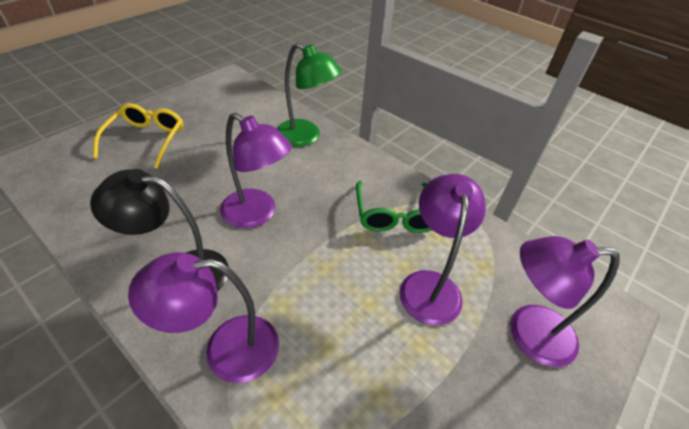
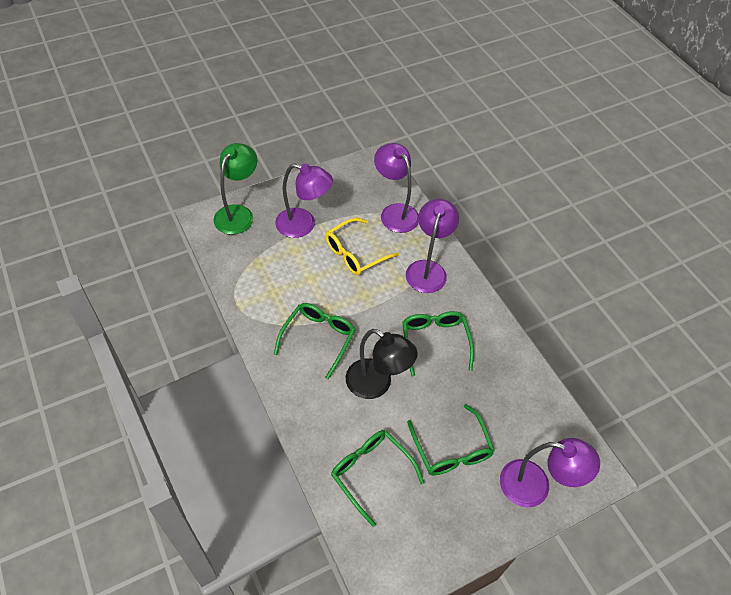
green glasses: 1 -> 4

